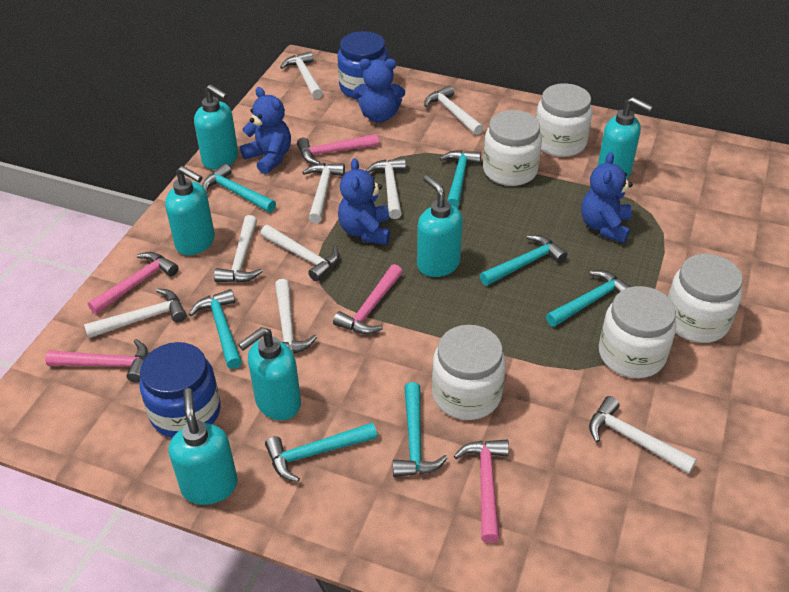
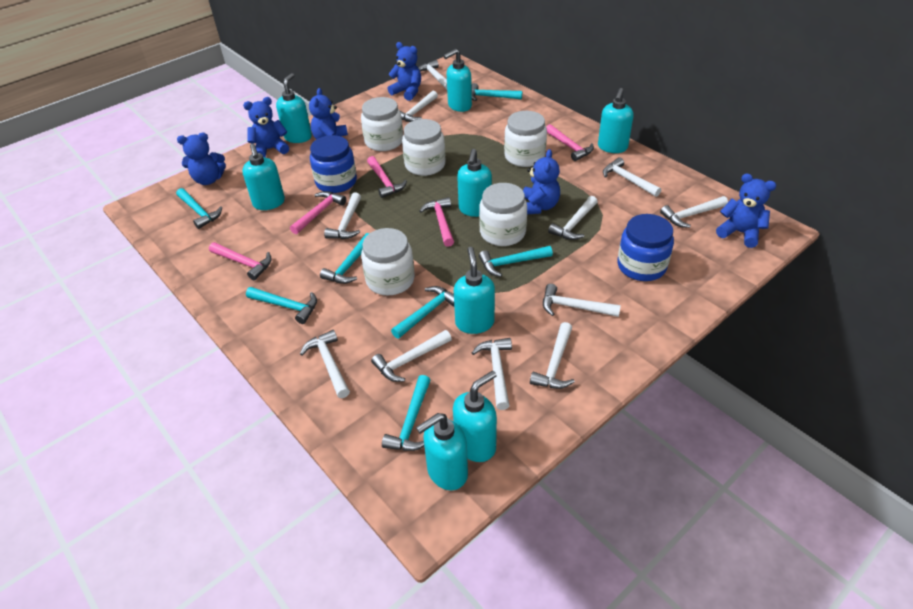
blue teddy bear: 4 -> 6
turquoise soap dispenser: 6 -> 8
white hammer: 9 -> 11

